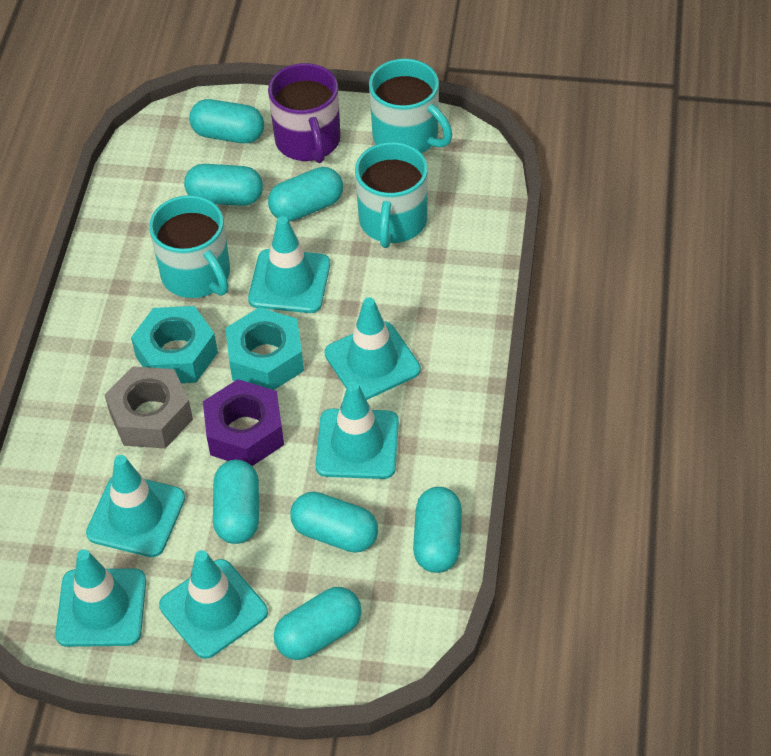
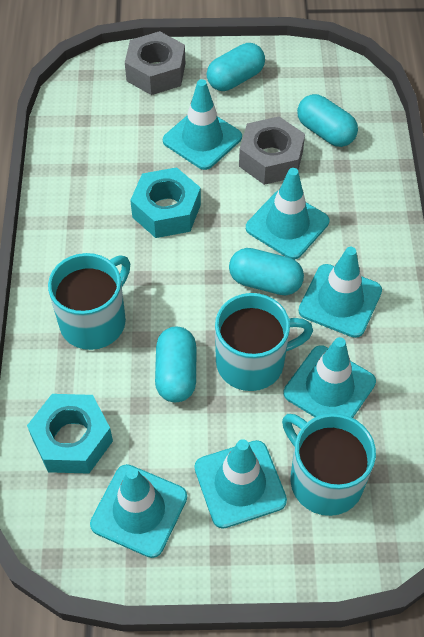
grey nut: 1 -> 2
purple mug: 1 -> 0
purple nut: 1 -> 0
turquoise capsule: 7 -> 4

